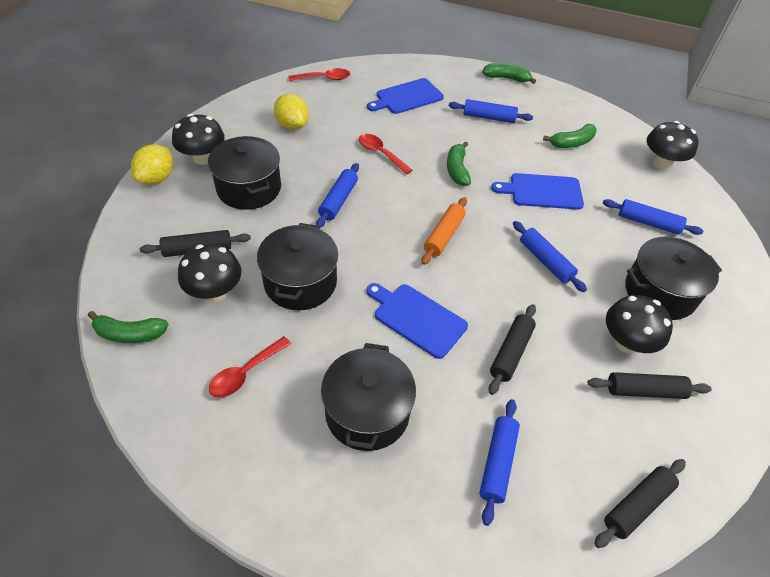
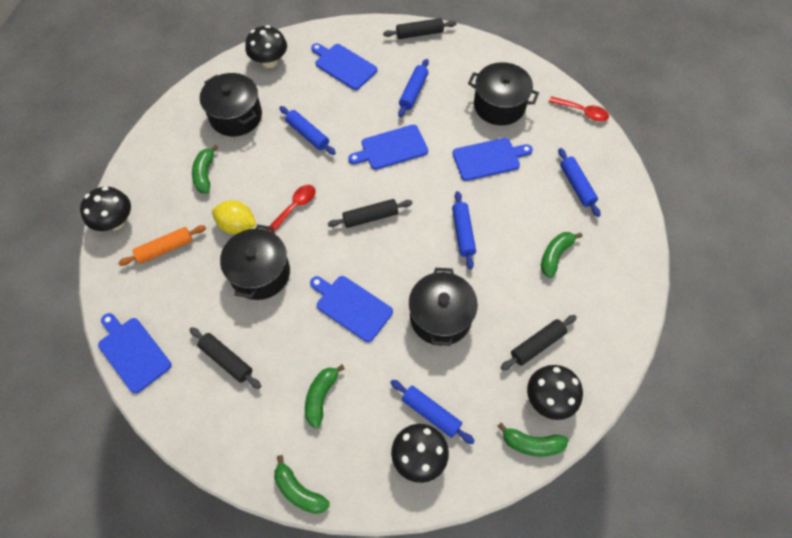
blue cutting board: 3 -> 5
green banana: 4 -> 5
red spoon: 3 -> 2
yellow lemon: 2 -> 1

